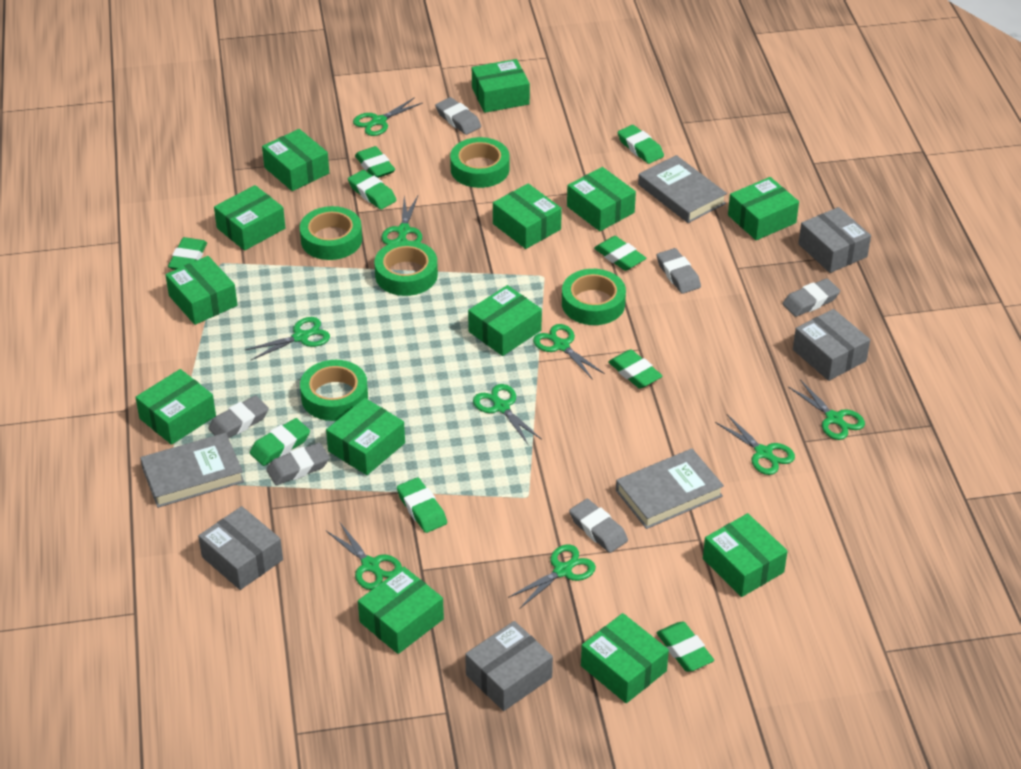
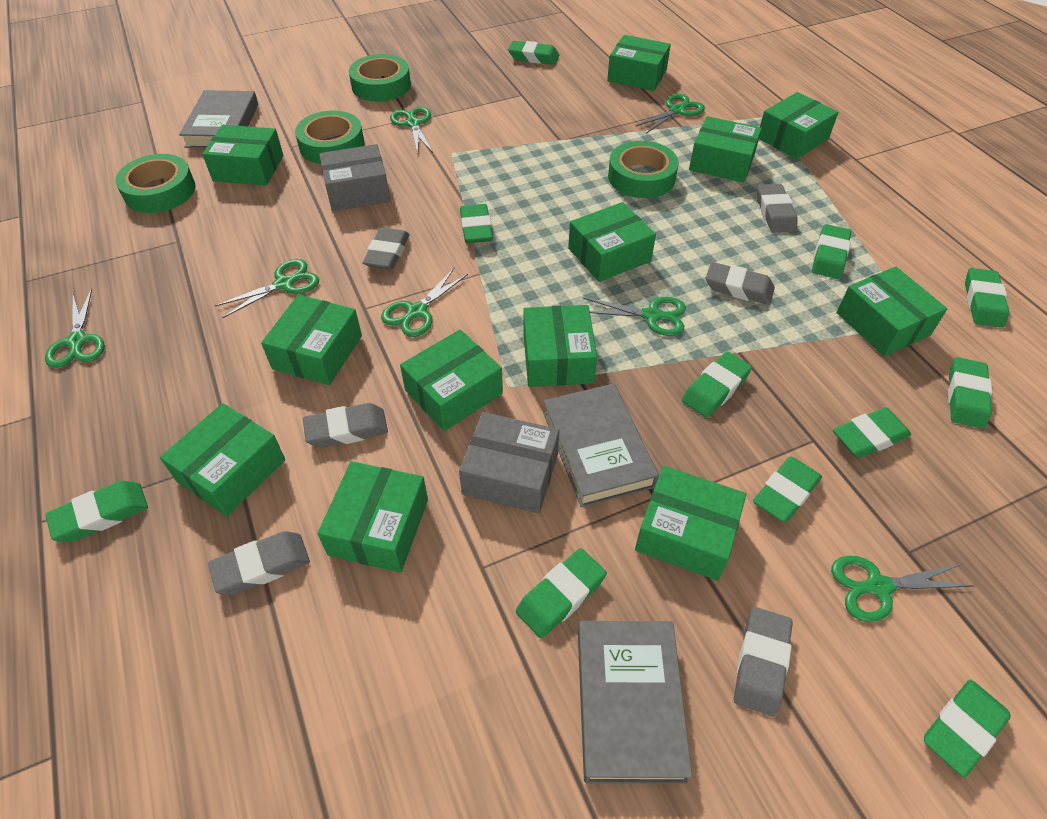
green box: 13 -> 12
green eraser: 9 -> 11
green scissors: 9 -> 7
green tape: 5 -> 4
grey box: 4 -> 2

